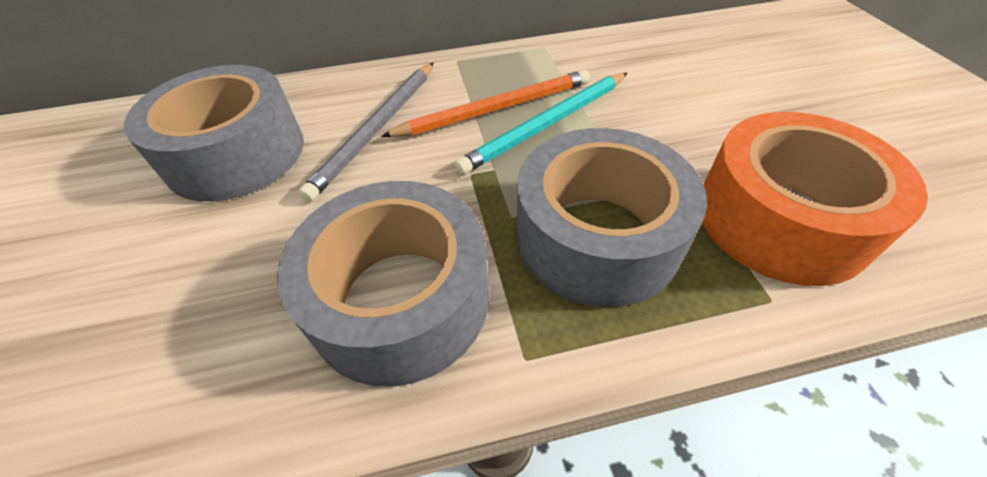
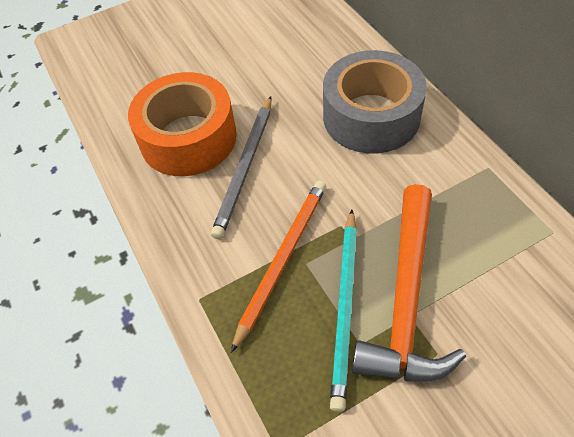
grey tape: 3 -> 1
orange hammer: 0 -> 1

